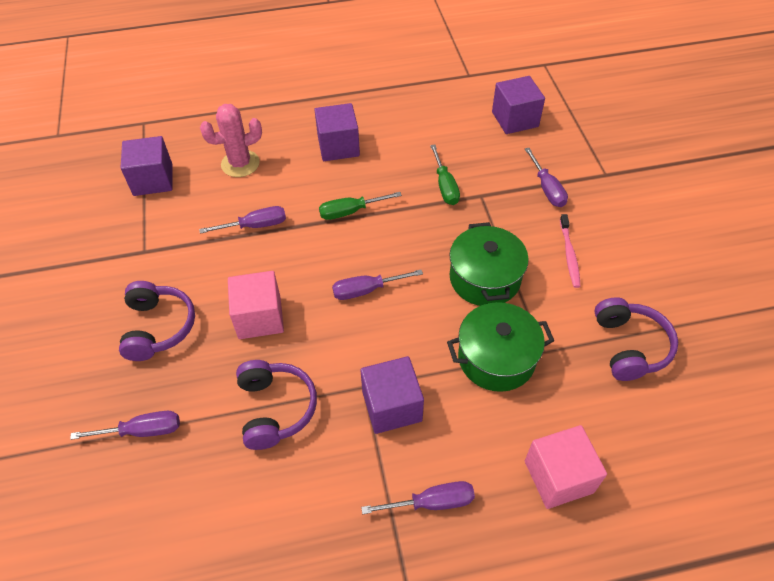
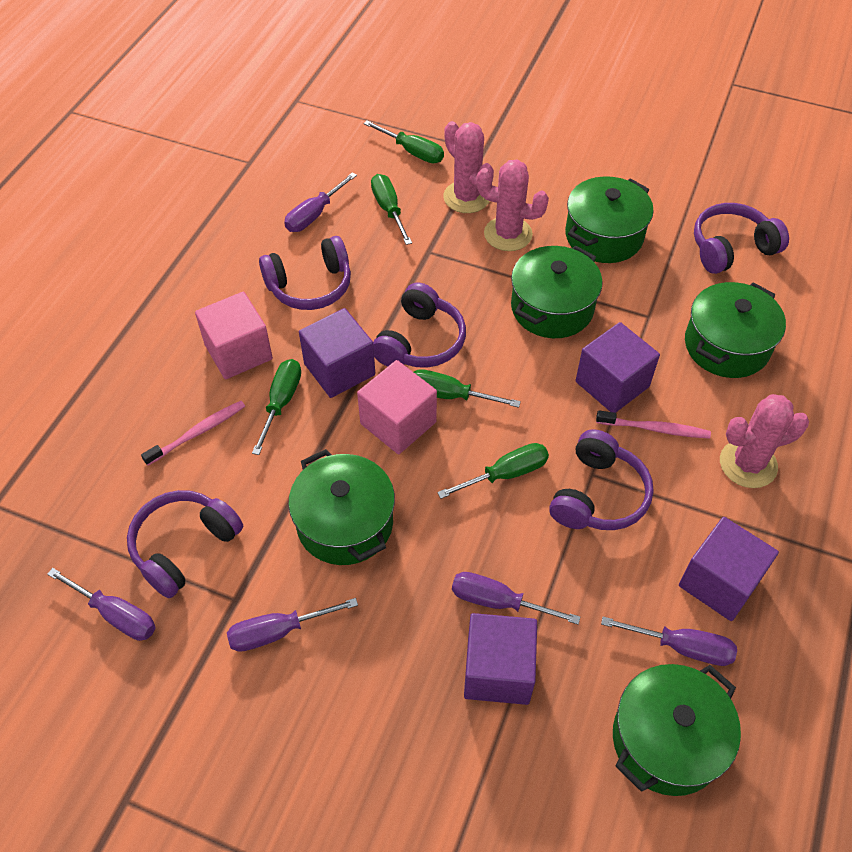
green pot: 2 -> 5
green screwdriver: 2 -> 5
pink cactus: 1 -> 3
pink toothbrush: 1 -> 2
purple headphones: 3 -> 5

